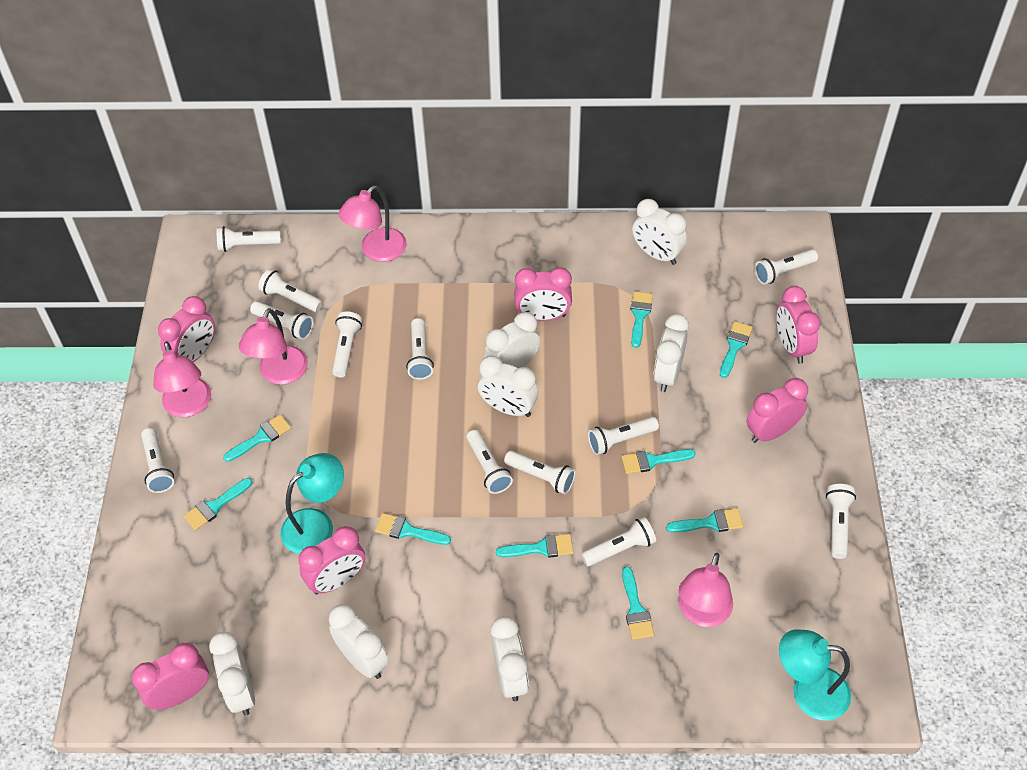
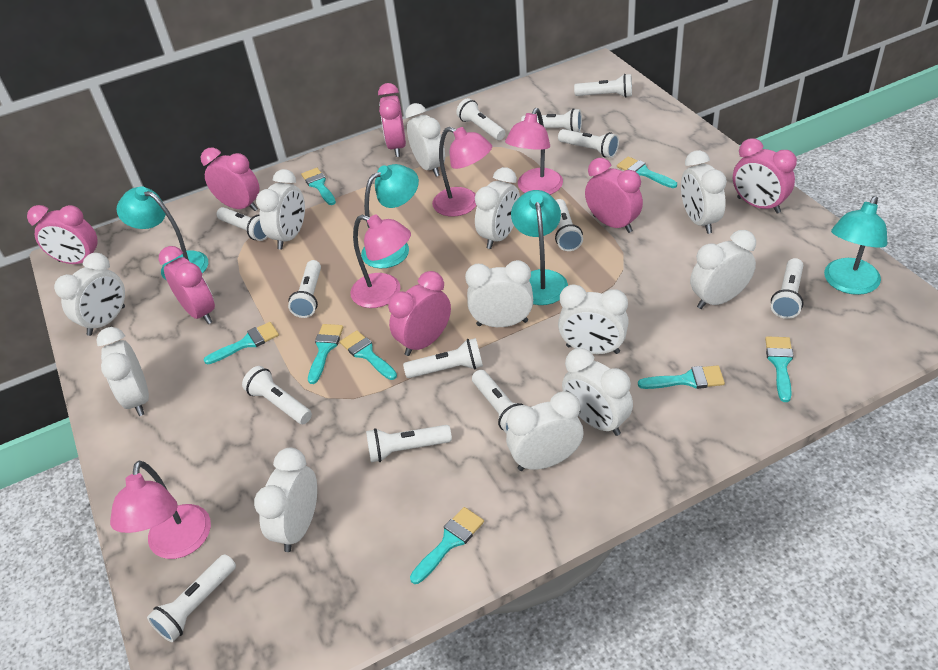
pink clock: 6 -> 7
turquoise brush: 9 -> 8
turquoise lamp: 2 -> 4
white clock: 7 -> 12
white flashlight: 12 -> 13

